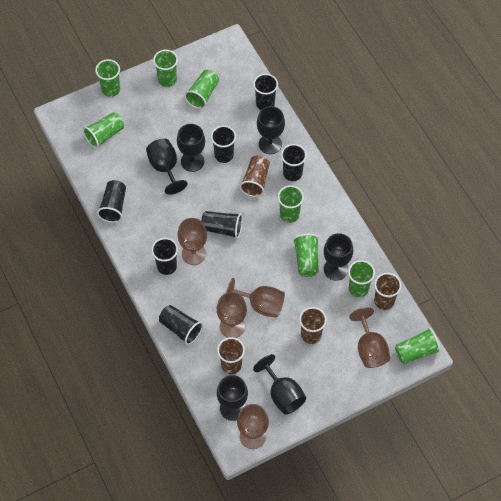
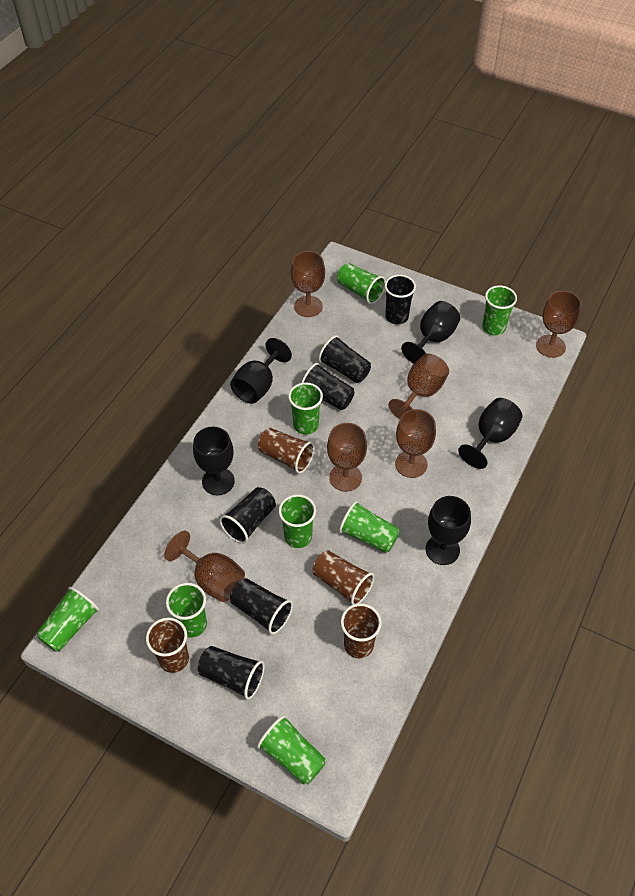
black cup: 7 -> 6
black goblet: 6 -> 5
brown goblet: 5 -> 6

